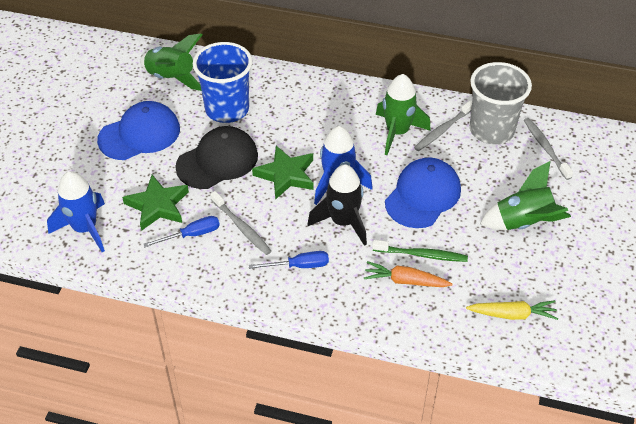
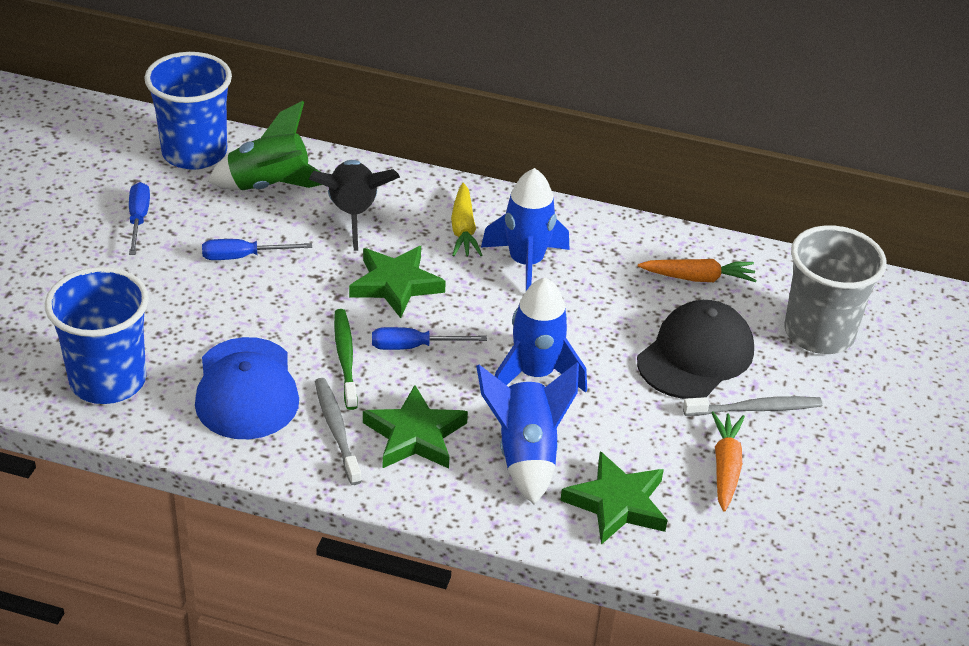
blue cap: 2 -> 1
blue cup: 1 -> 2
blue rocket: 2 -> 3
blue screwdriver: 2 -> 3
green rocket: 3 -> 1
green star: 2 -> 3
grey toothbrush: 3 -> 2
orange carrot: 1 -> 2

